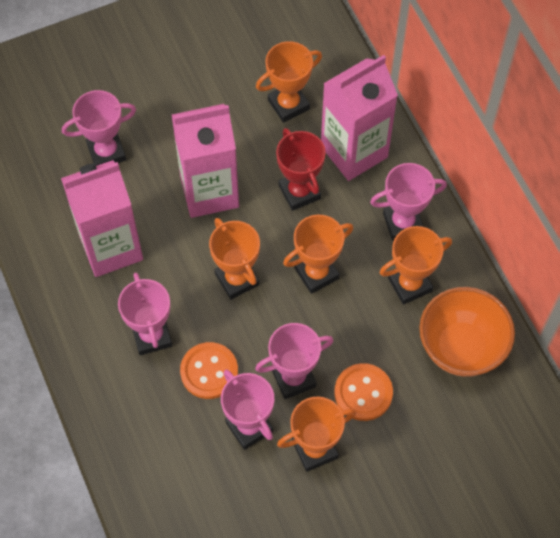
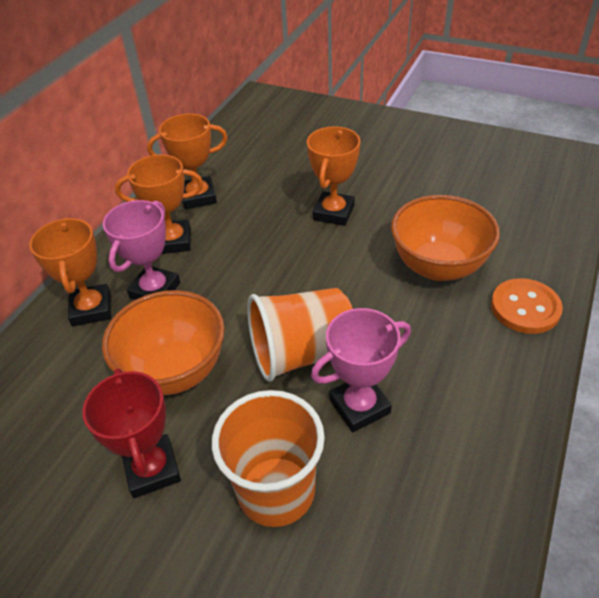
orange bowl: 1 -> 2
orange button: 2 -> 1
orange cup: 0 -> 2
orange trophy: 5 -> 4
pink carton: 3 -> 0
pink trophy: 5 -> 2

